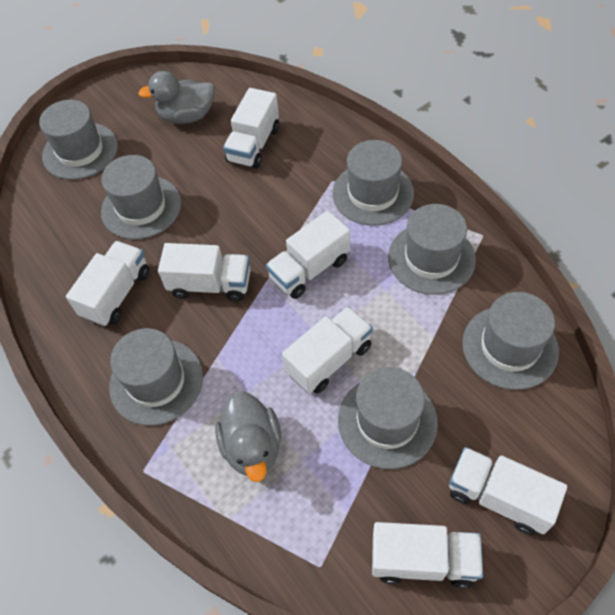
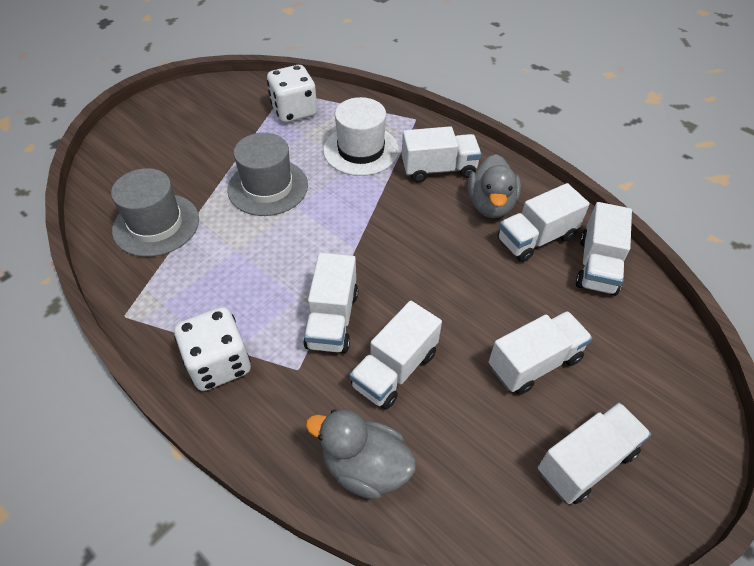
grey hat: 7 -> 2
white dice: 0 -> 2
white hat: 0 -> 1

